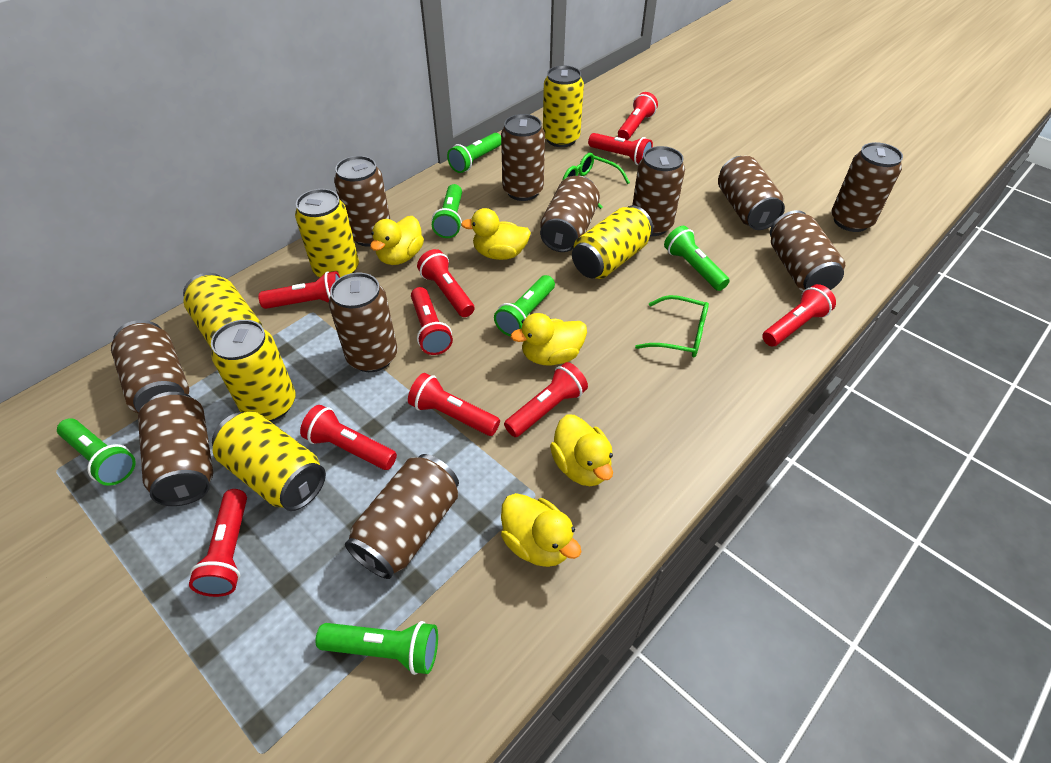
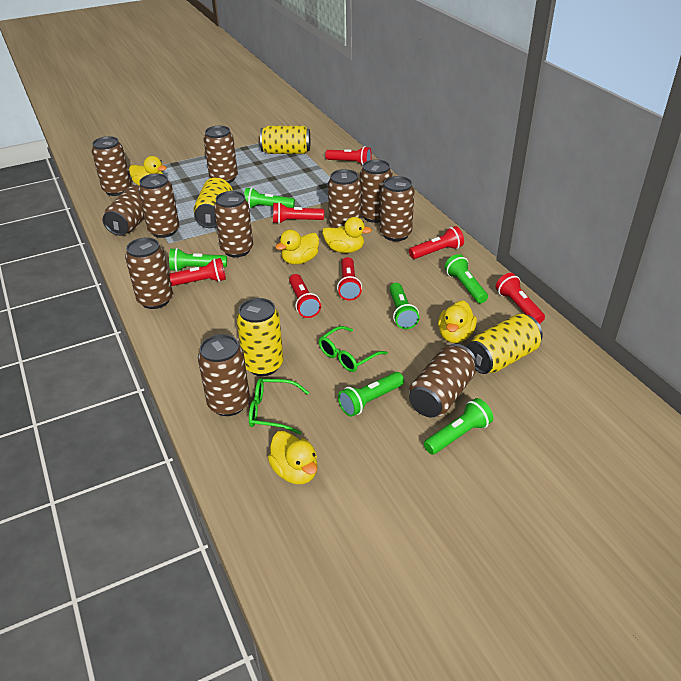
red flashlight: 10 -> 7
yellow can: 6 -> 4

